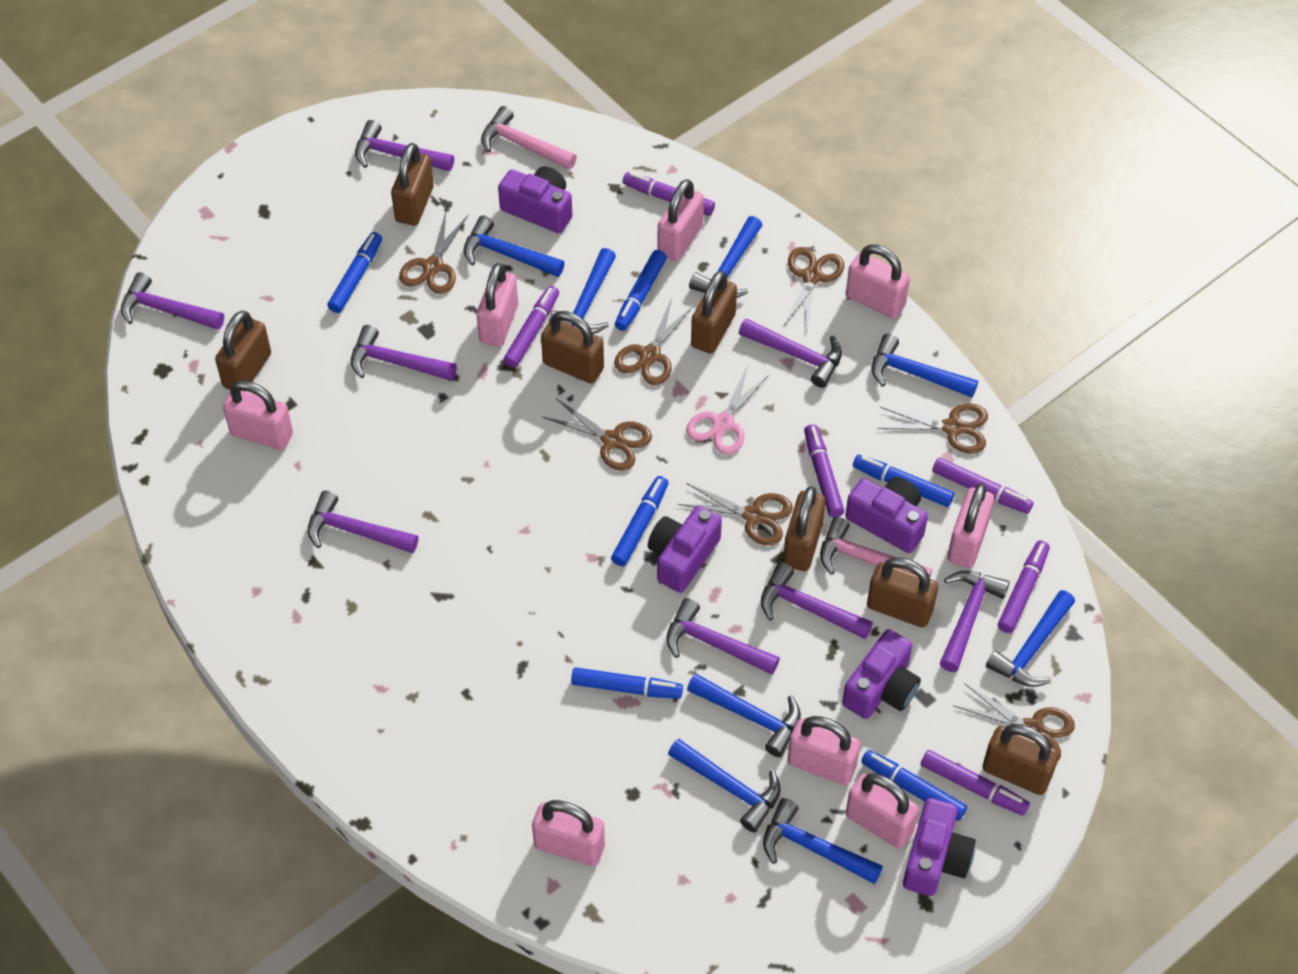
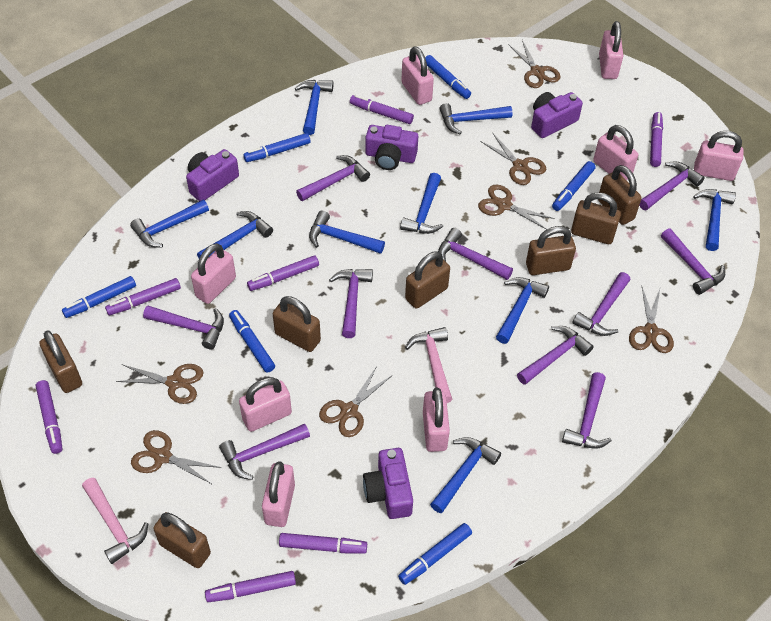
blue hammer: 8 -> 9
pink scissors: 1 -> 0
purple camera: 5 -> 4
purple hammer: 8 -> 10
purple marker: 6 -> 7

